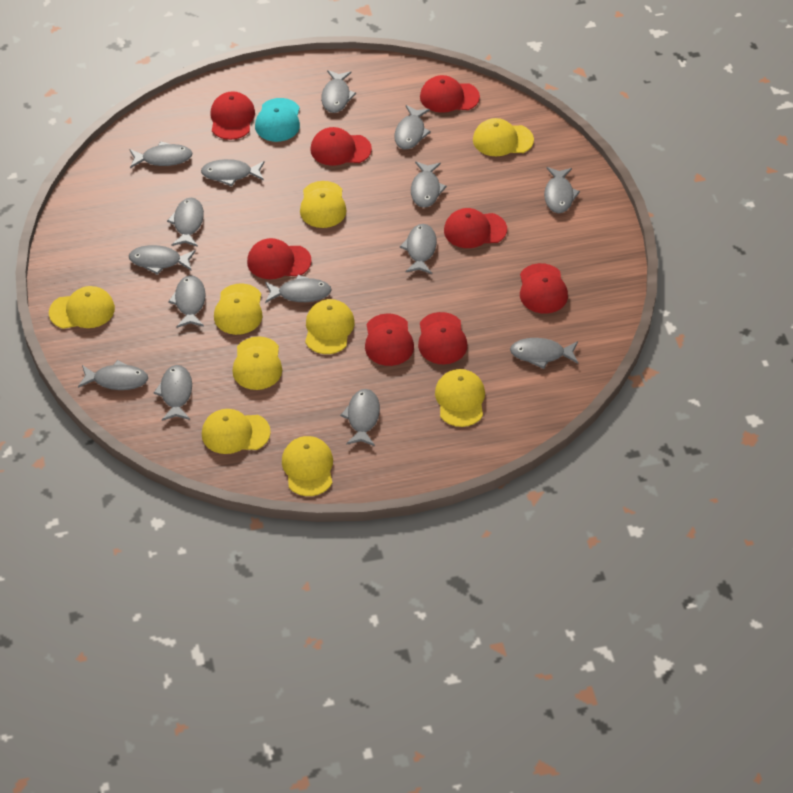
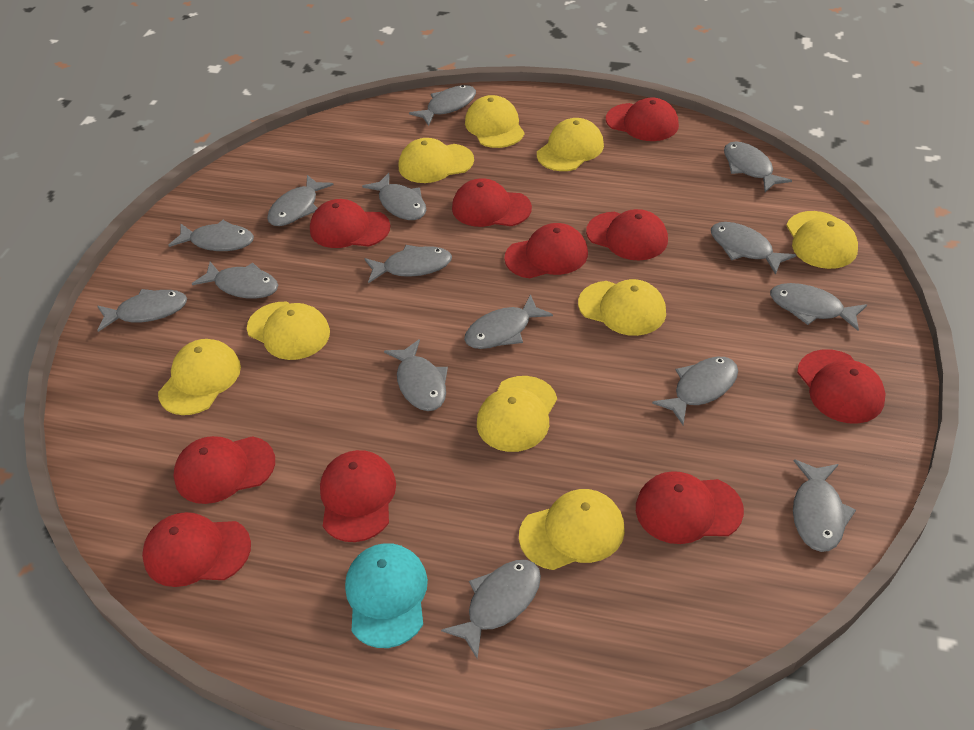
red cap: 8 -> 10

